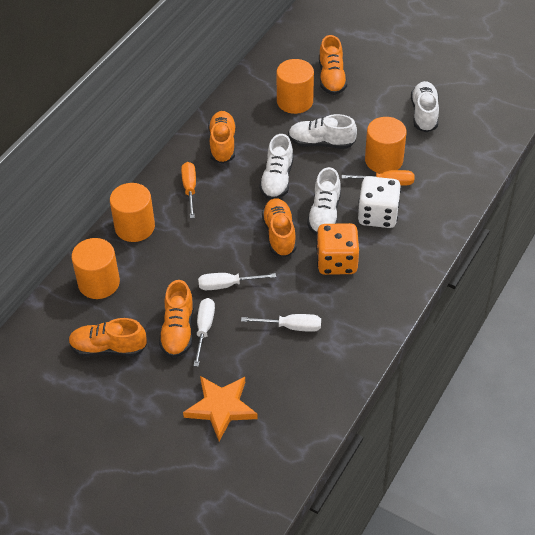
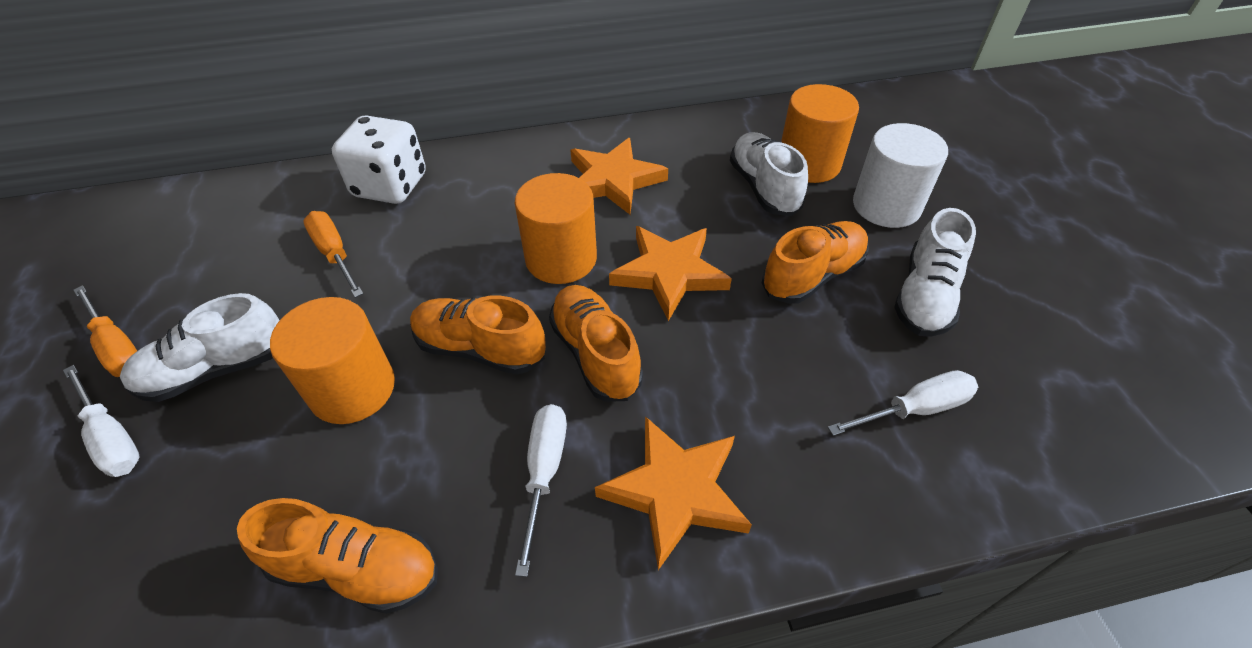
orange cylinder: 4 -> 3
orange dice: 1 -> 0
orange shoe: 5 -> 4
orange star: 1 -> 3
white cylinder: 0 -> 1
white shoe: 4 -> 3

